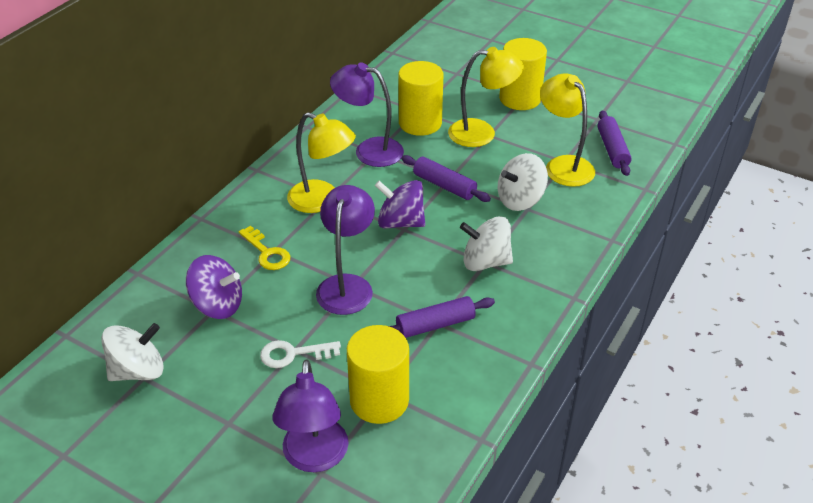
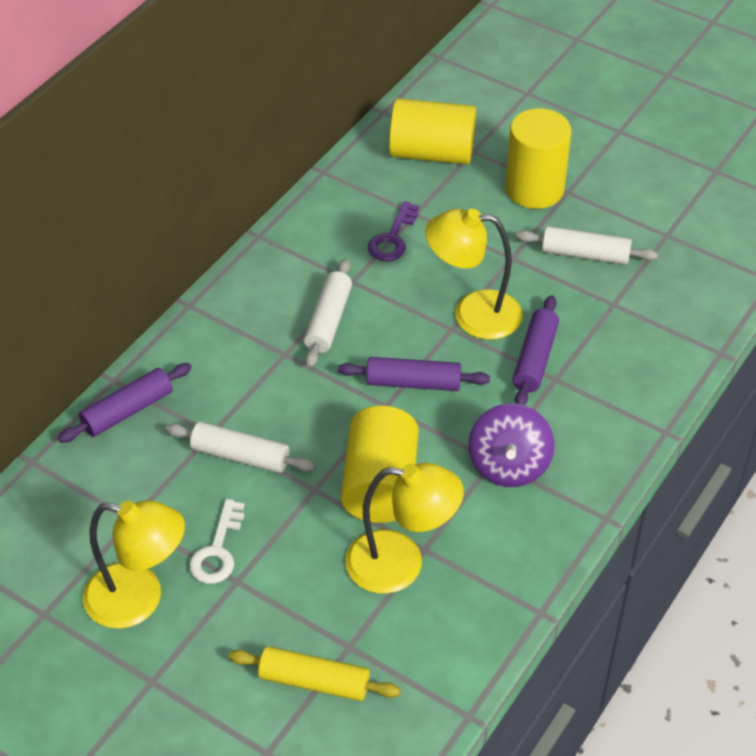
purple key: 0 -> 1
purple lamp: 3 -> 0
purple spinning top: 2 -> 1
white rolling pin: 0 -> 3
white spinning top: 3 -> 0
yellow key: 1 -> 0
yellow rolling pin: 0 -> 1

